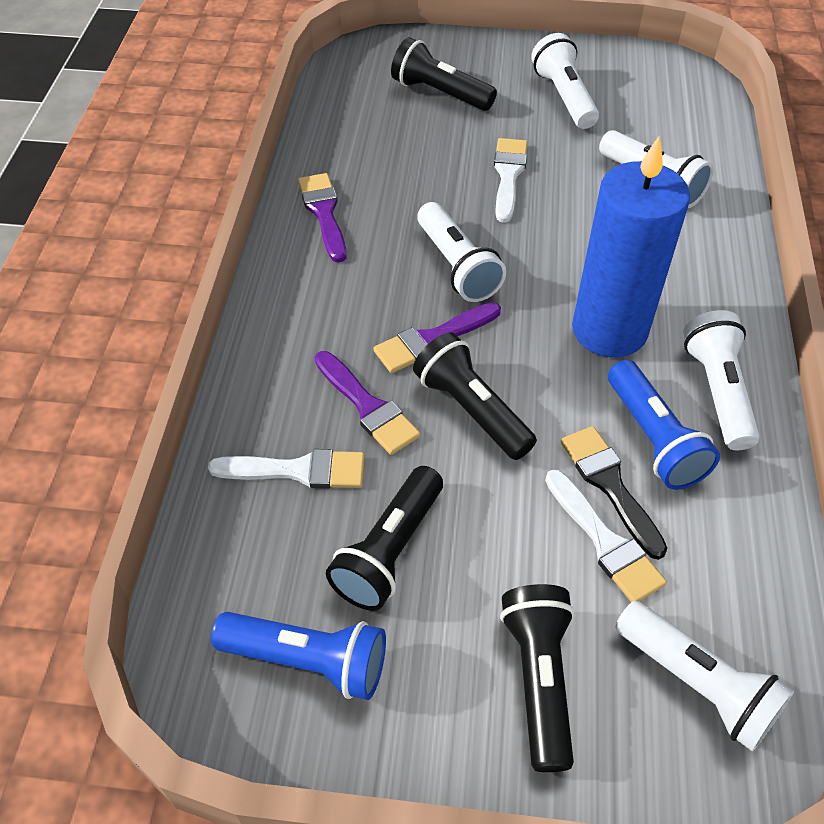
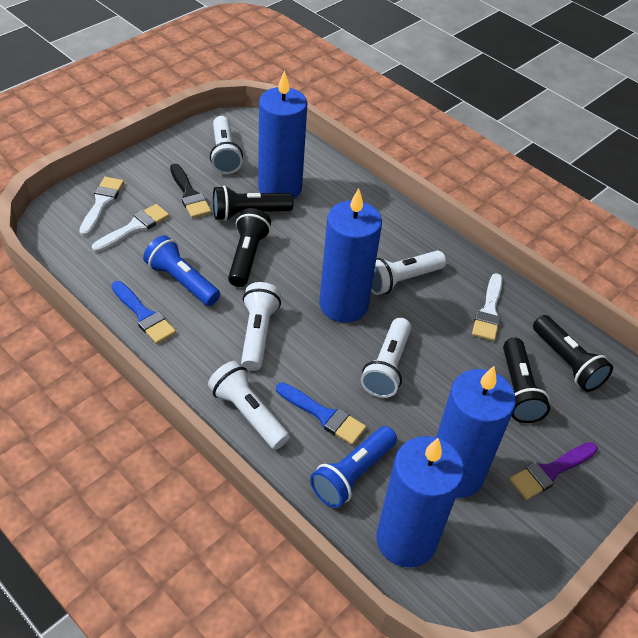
blue brush: 0 -> 2
blue candle: 1 -> 4
purple brush: 3 -> 1

